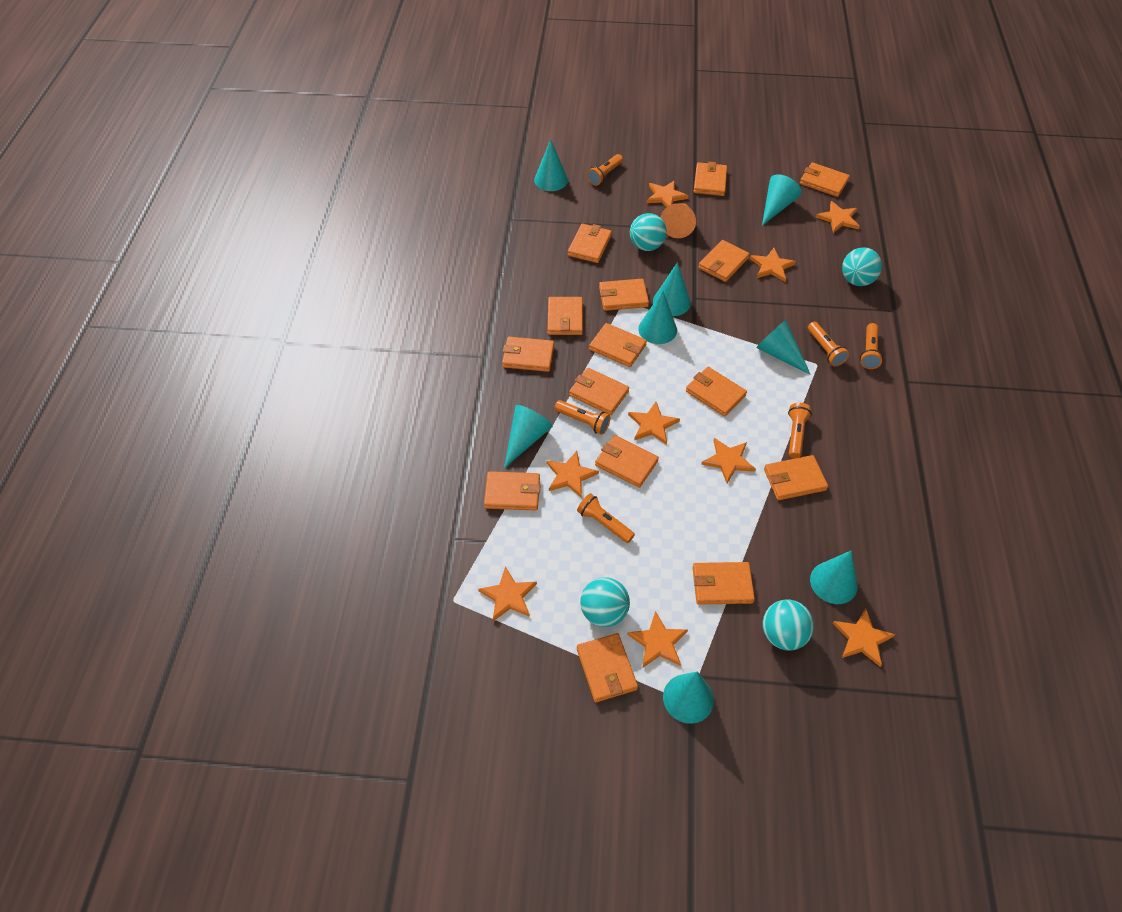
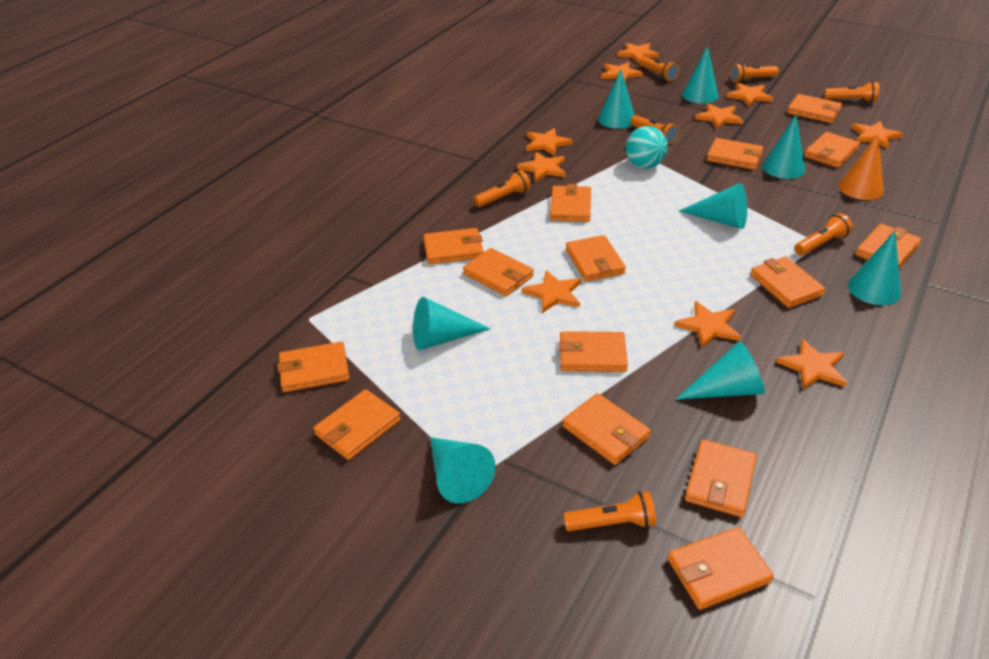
orange flashlight: 6 -> 7
orange star: 9 -> 10
turquoise ball: 4 -> 1

